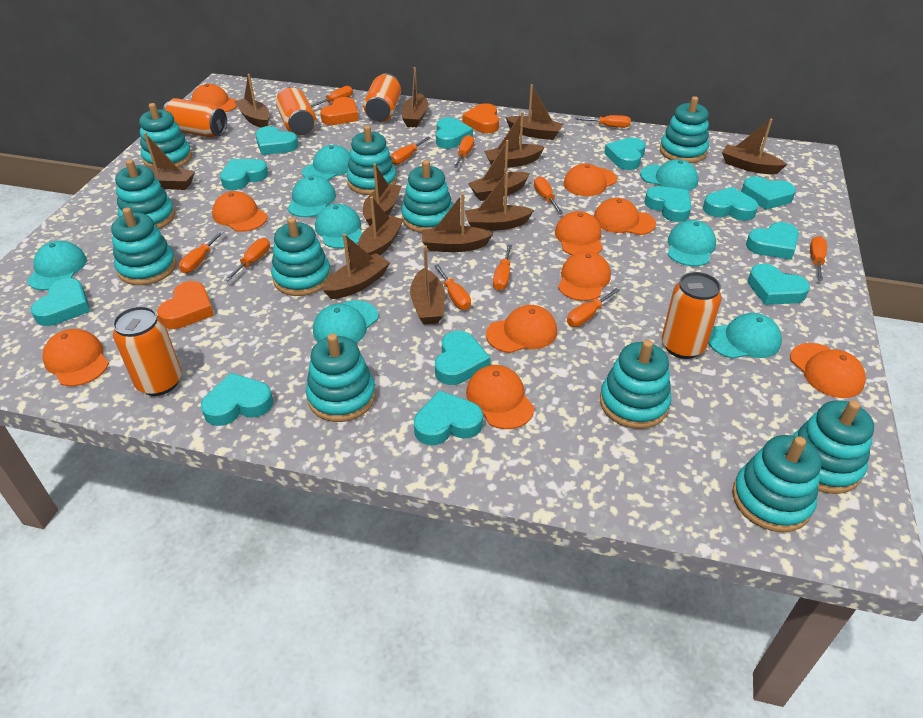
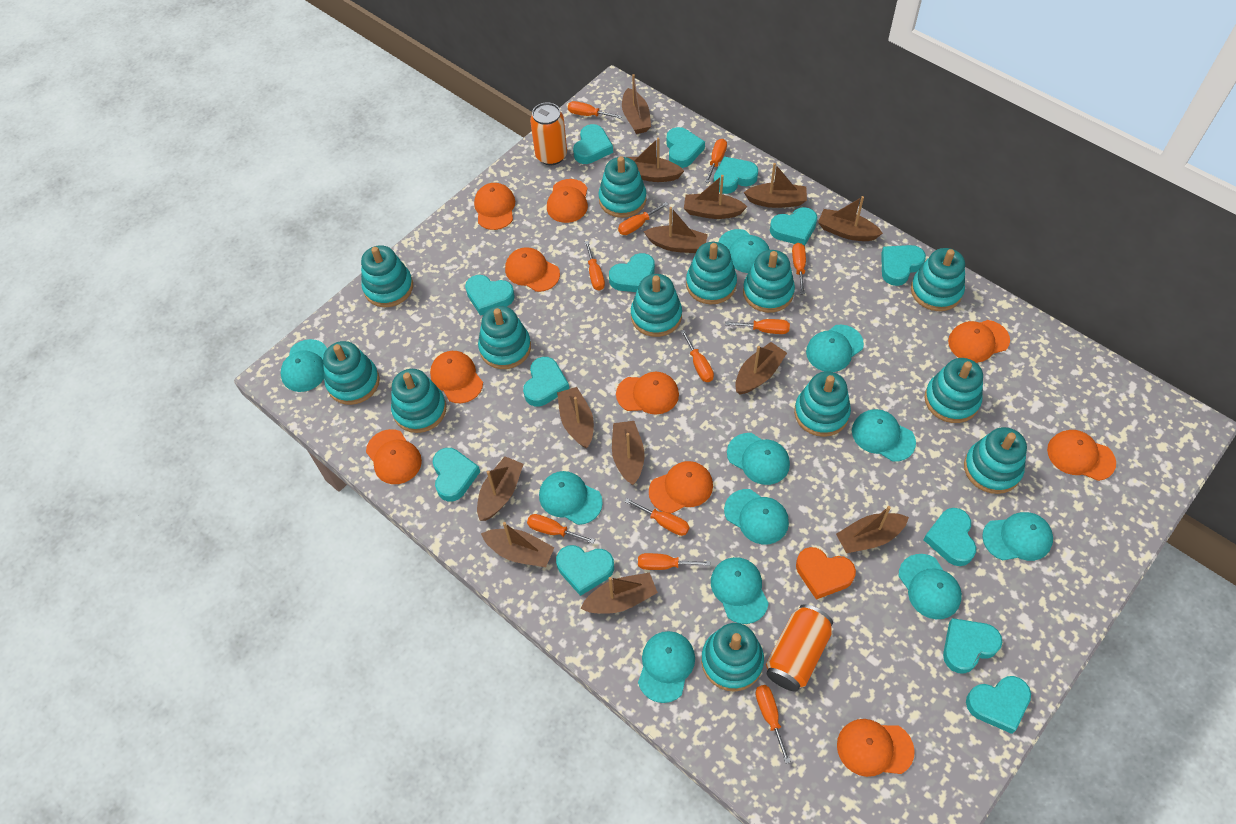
orange can: 5 -> 2
orange heart: 3 -> 1
turquoise cap: 8 -> 11
turquoise stacking toy: 11 -> 13

